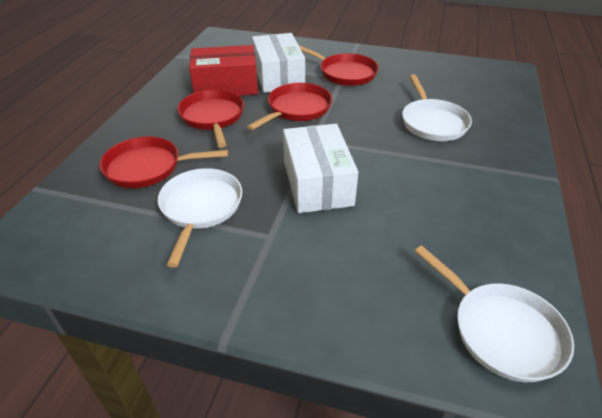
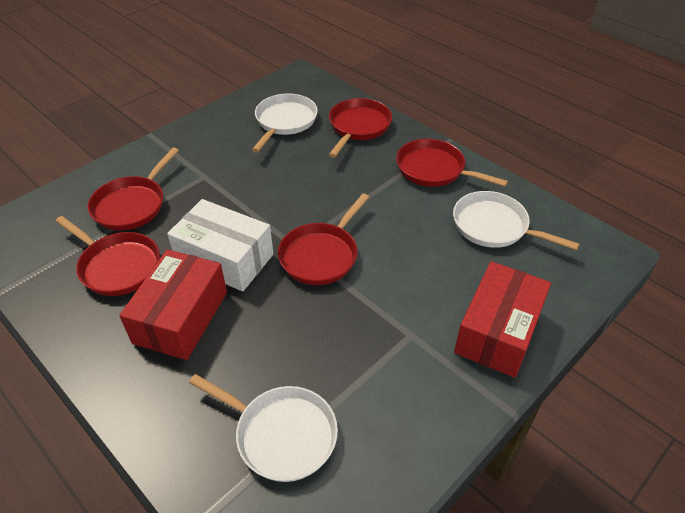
red box: 1 -> 2
red pan: 4 -> 5
white box: 2 -> 1

